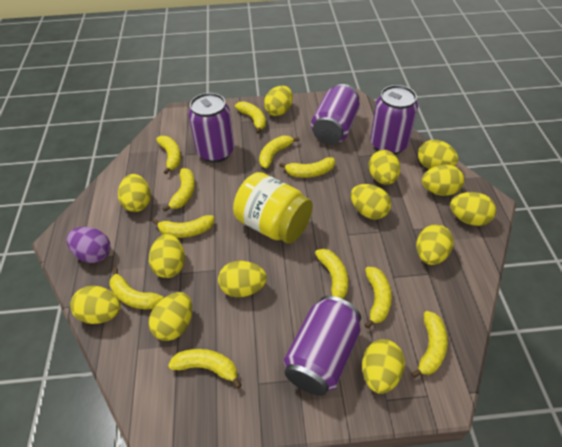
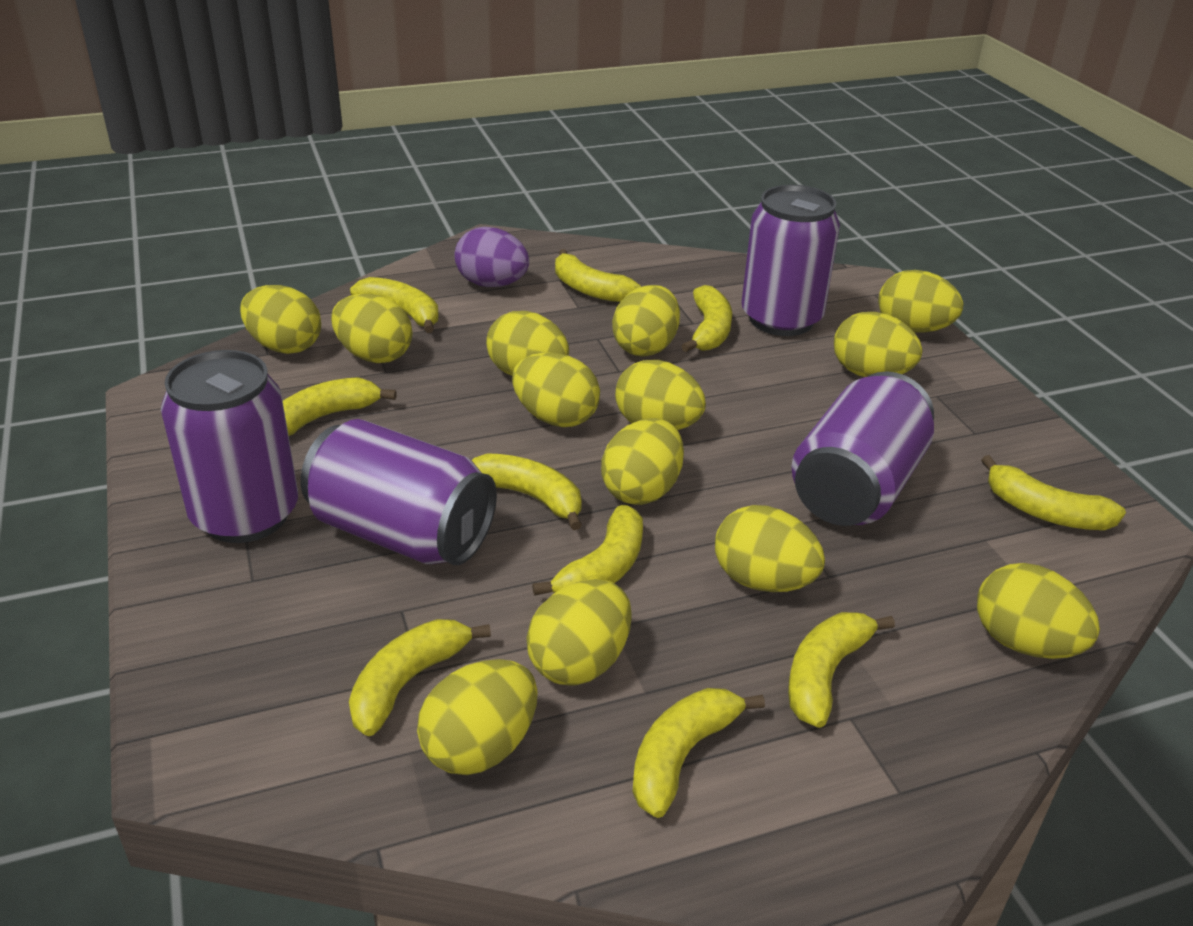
yellow banana: 11 -> 10
yellow jar: 1 -> 0

